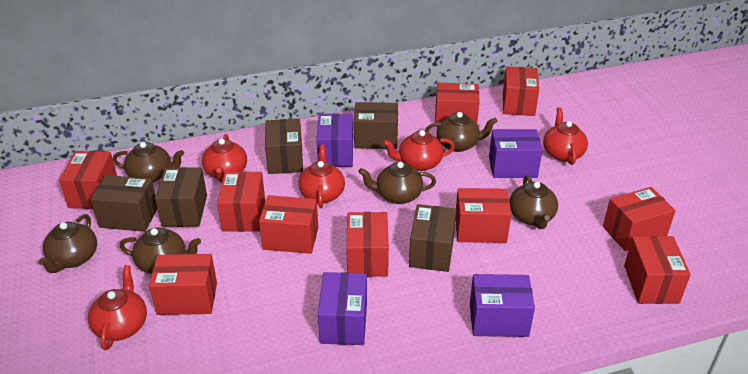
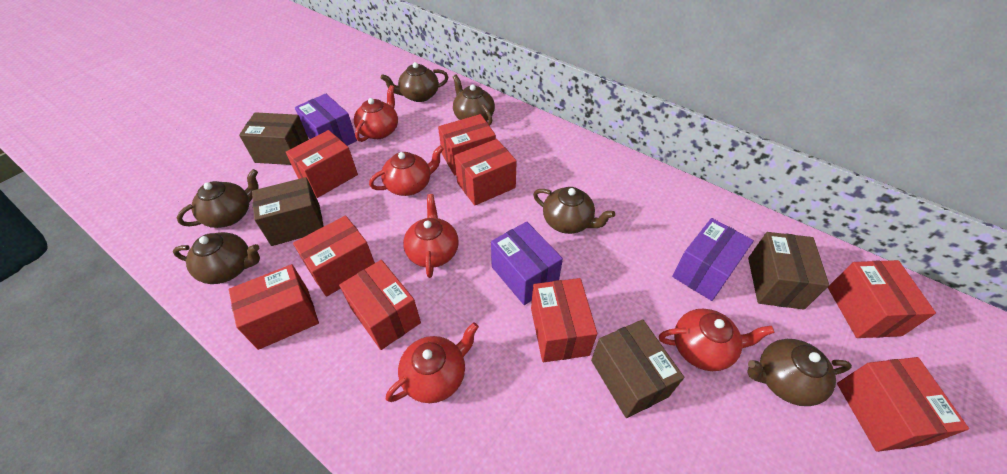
brown box: 5 -> 4
purple box: 4 -> 3
red box: 10 -> 9

